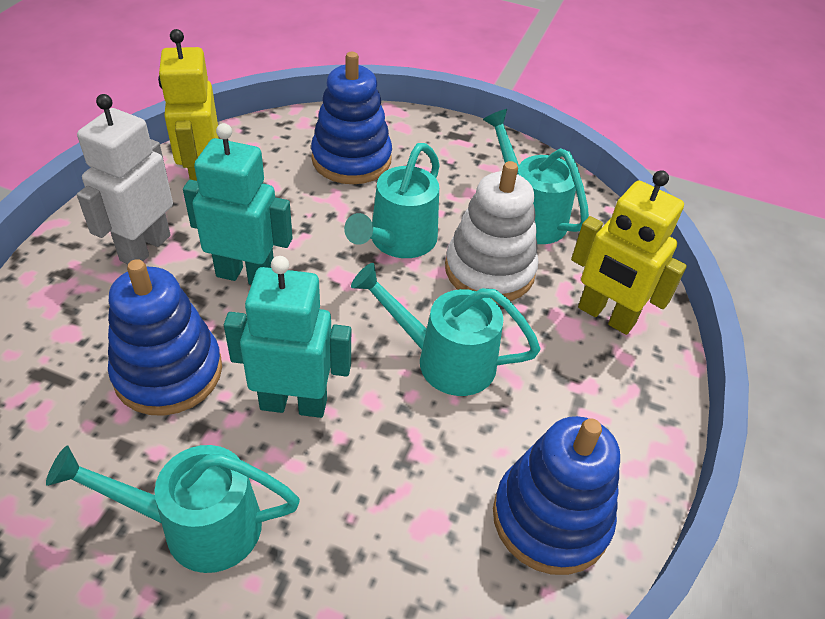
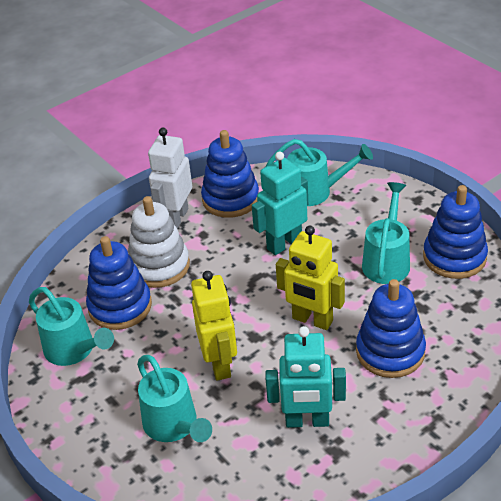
blue stacking toy: 3 -> 4

